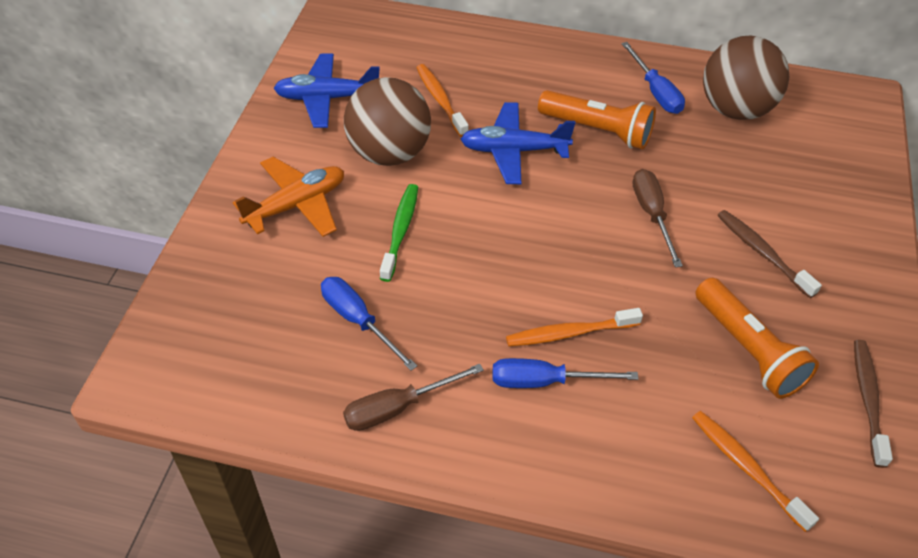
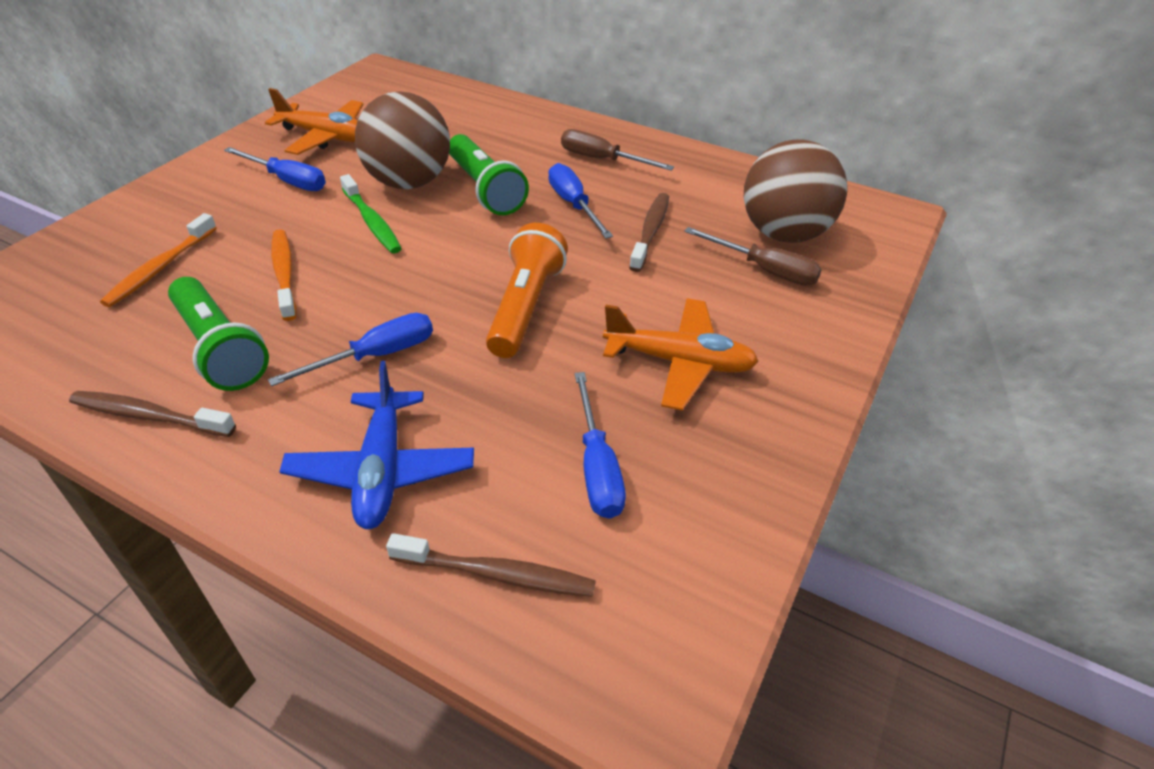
blue plane: 2 -> 1
blue screwdriver: 3 -> 4
brown toothbrush: 2 -> 3
green flashlight: 0 -> 2
orange flashlight: 2 -> 1
orange plane: 1 -> 2
orange toothbrush: 3 -> 2

